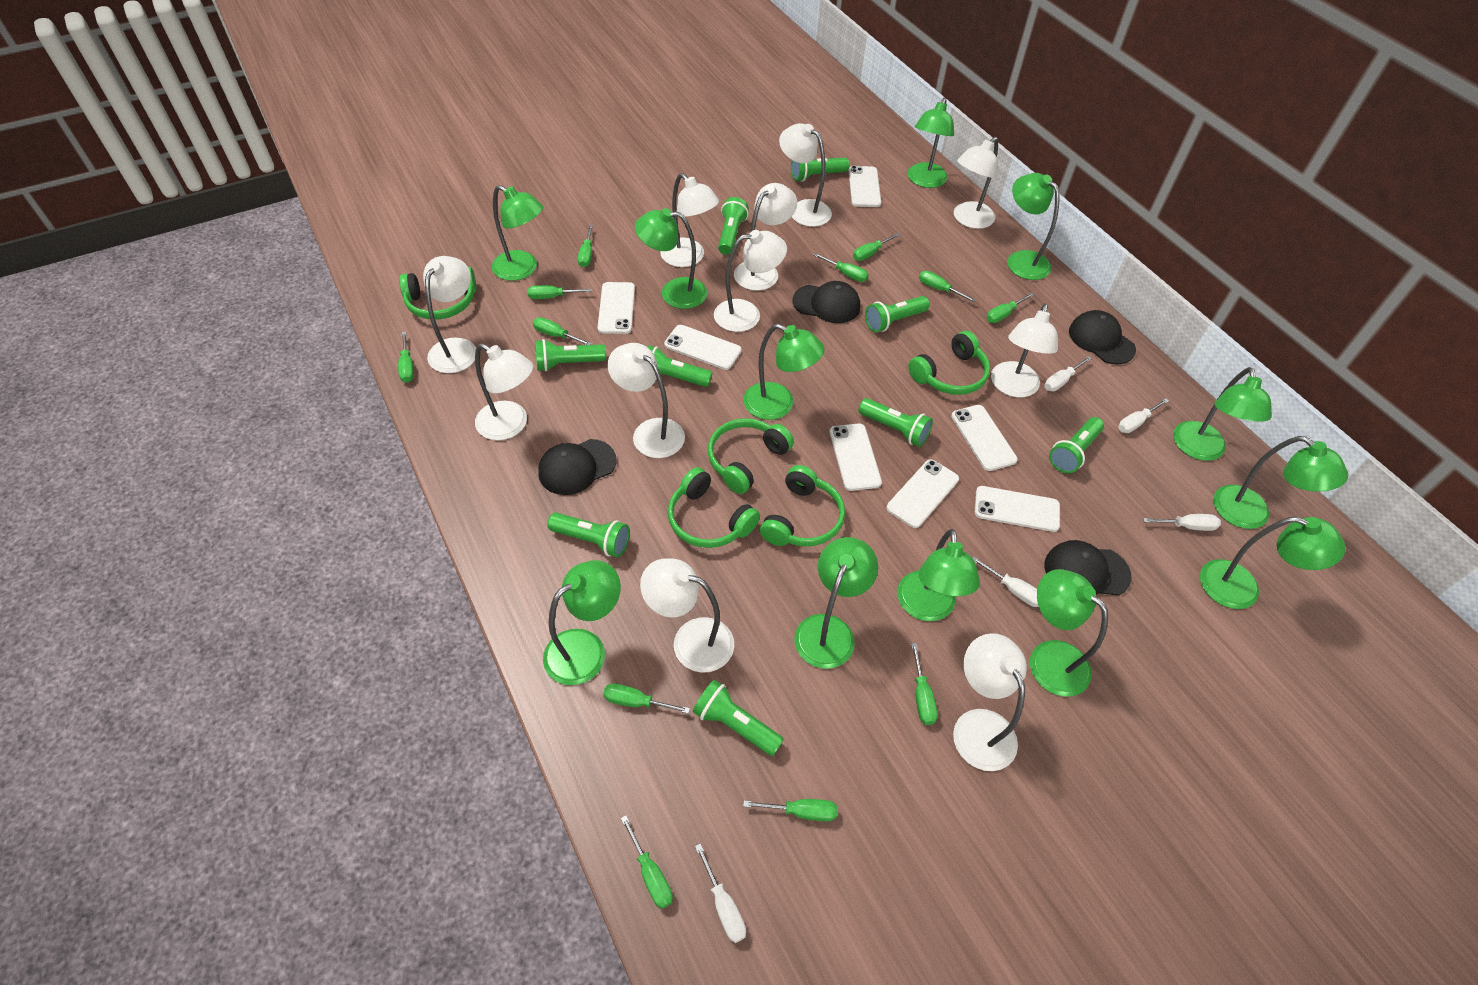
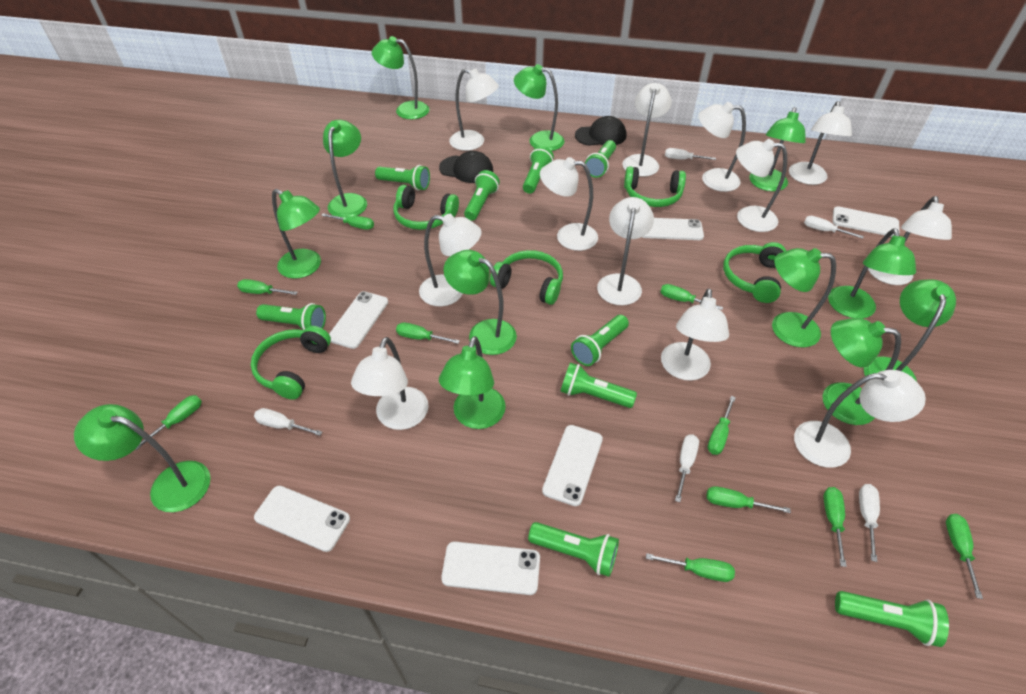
black cap: 4 -> 2
green screwdriver: 12 -> 10
white lamp: 11 -> 12
white phone: 7 -> 6

